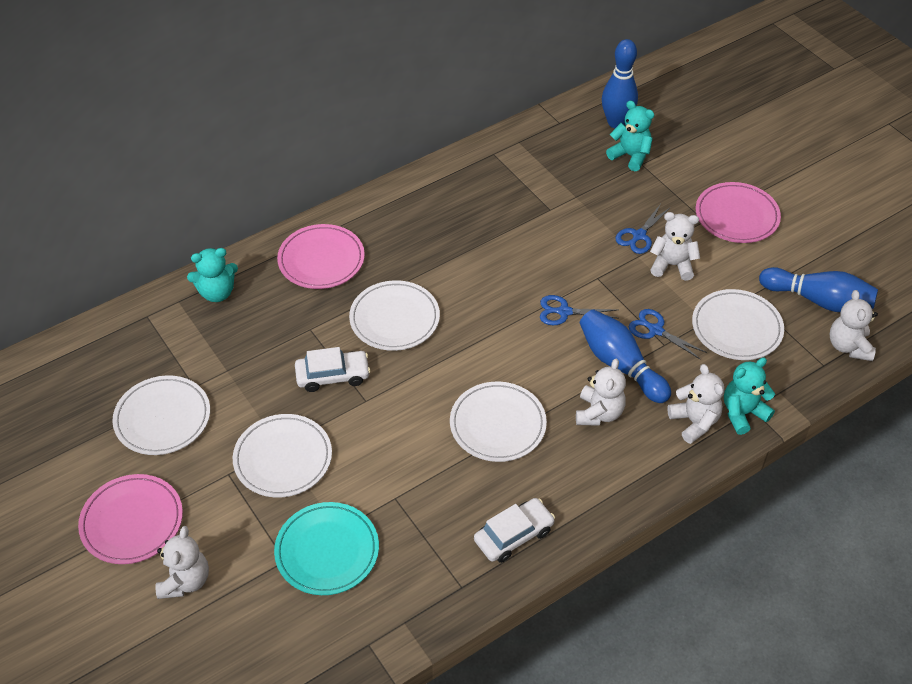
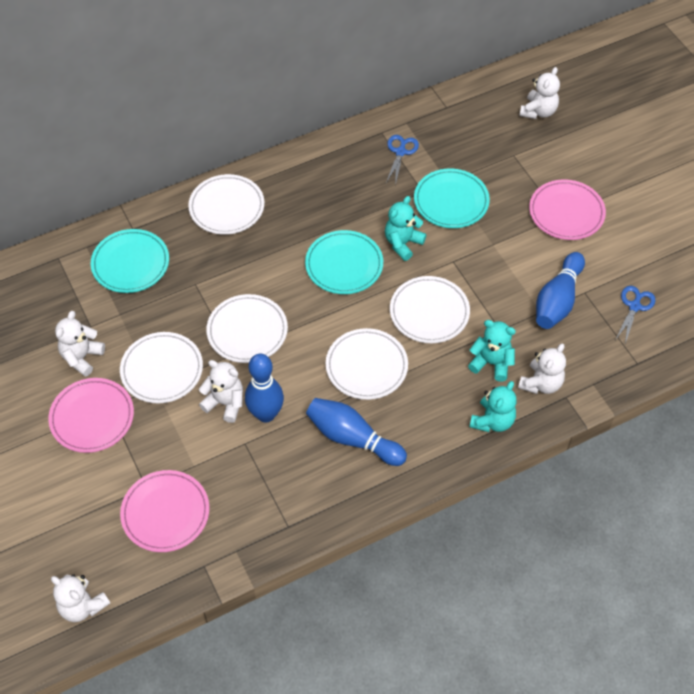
blue scissors: 3 -> 2
turquoise plate: 1 -> 3
white car: 2 -> 0

